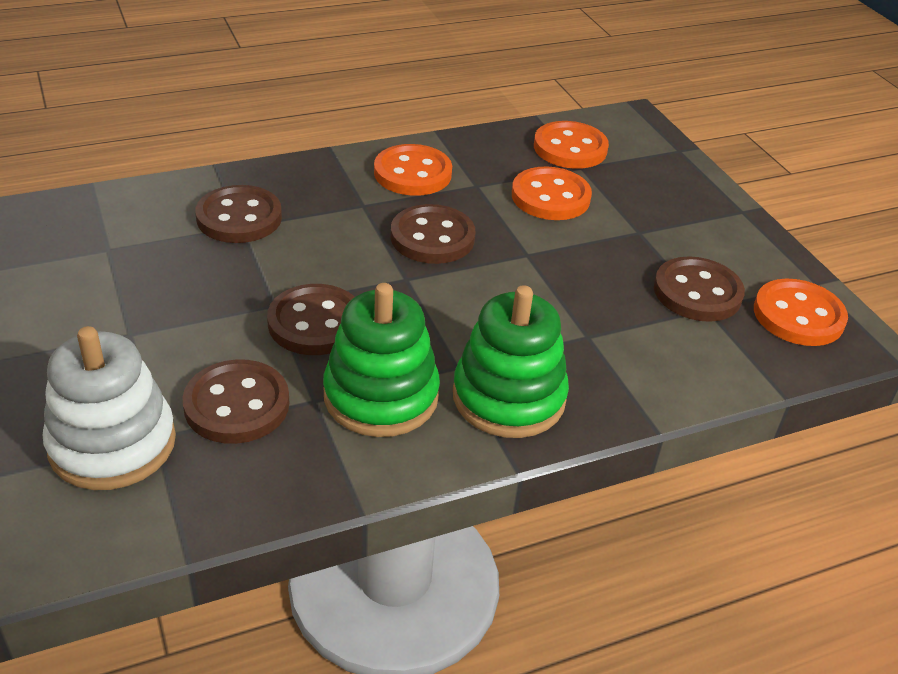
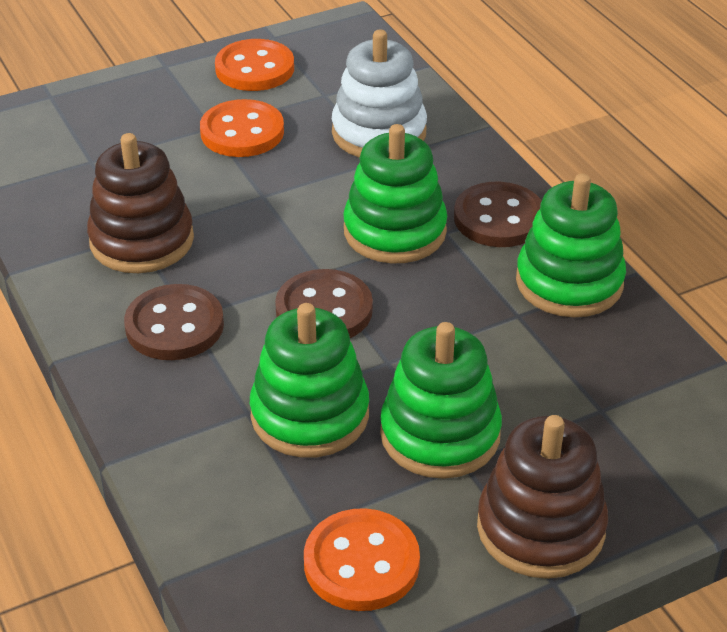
brown button: 5 -> 3
brown stacking toy: 0 -> 2
green stacking toy: 2 -> 4
orange button: 4 -> 3

